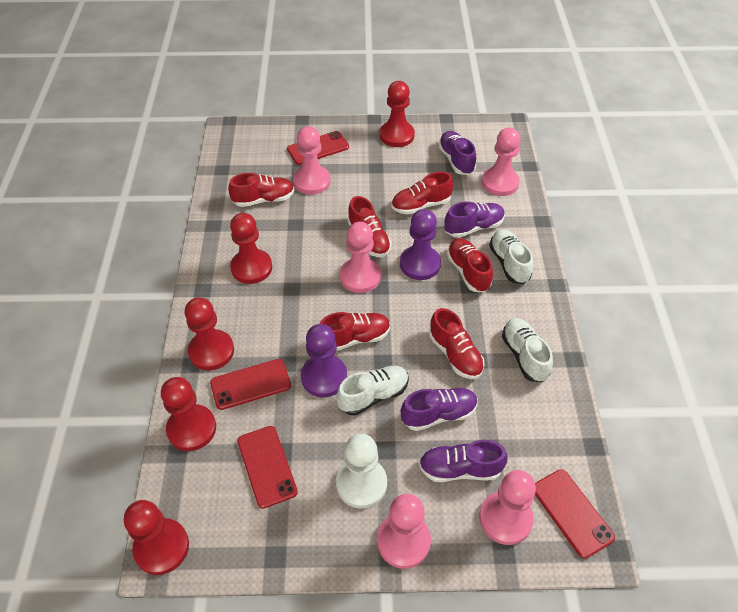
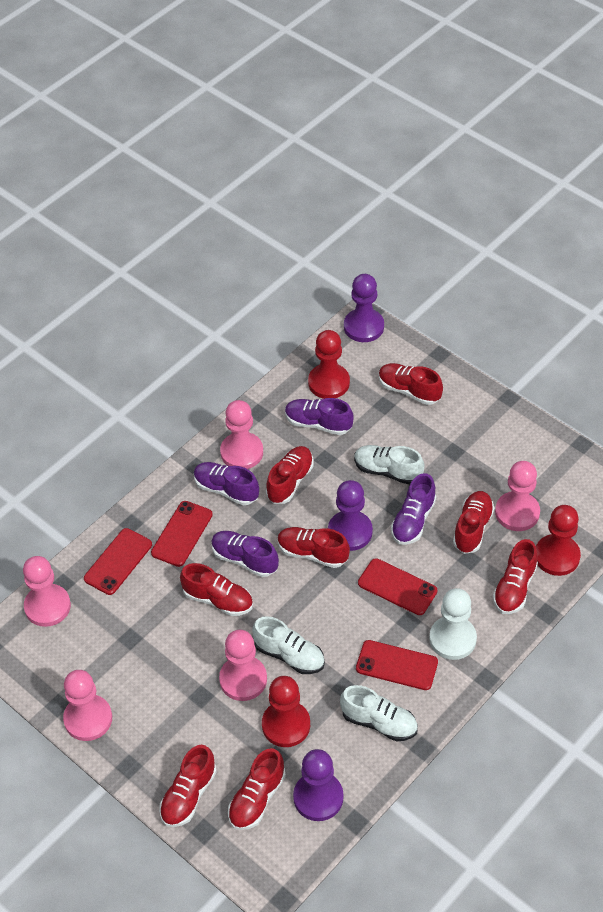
purple pawn: 2 -> 3
red pawn: 5 -> 3
red shoe: 6 -> 8

